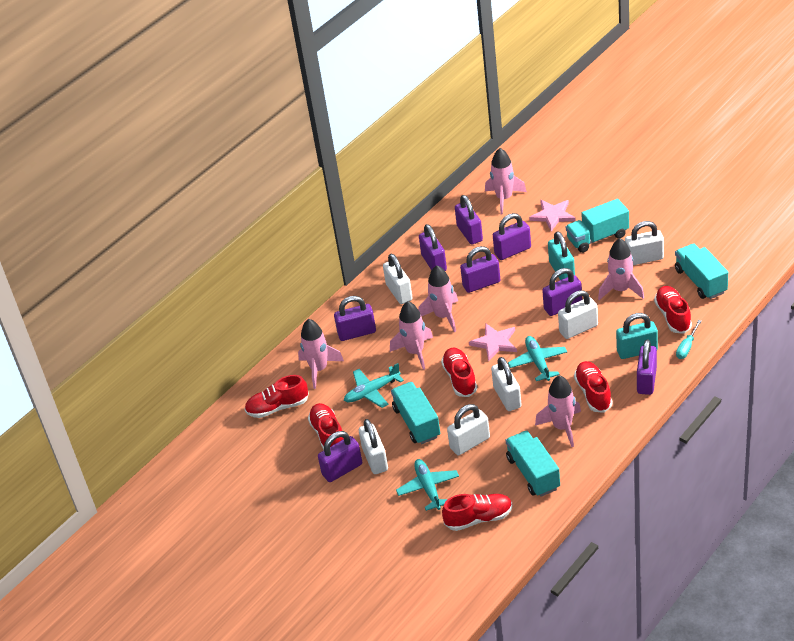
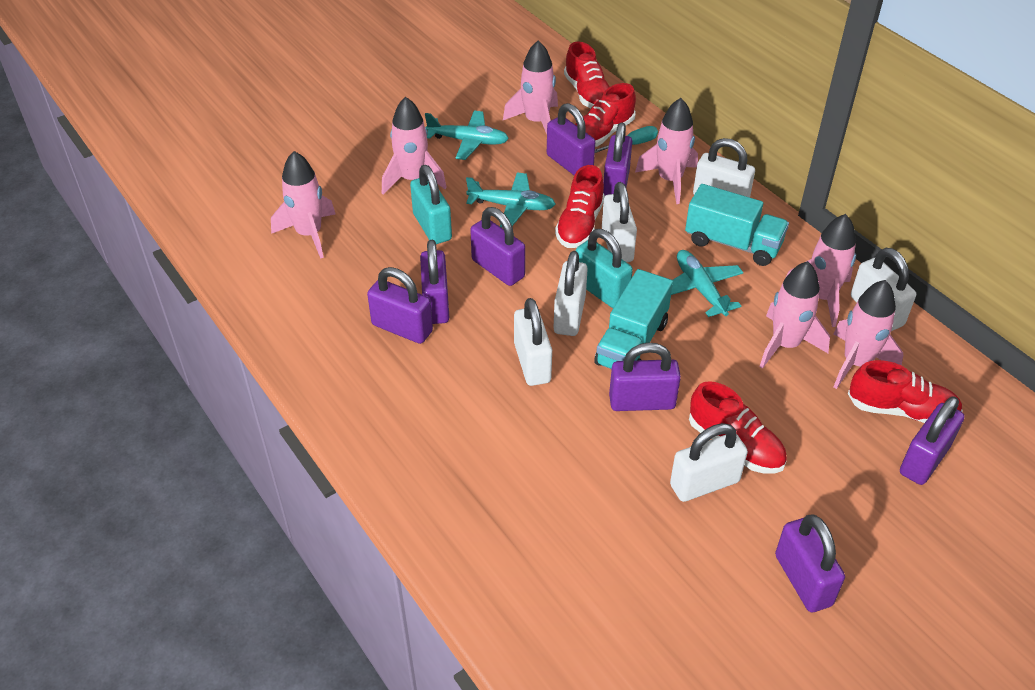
pink rocket: 6 -> 7
pink star: 2 -> 0
red shoe: 6 -> 5
turquoise truck: 4 -> 2

